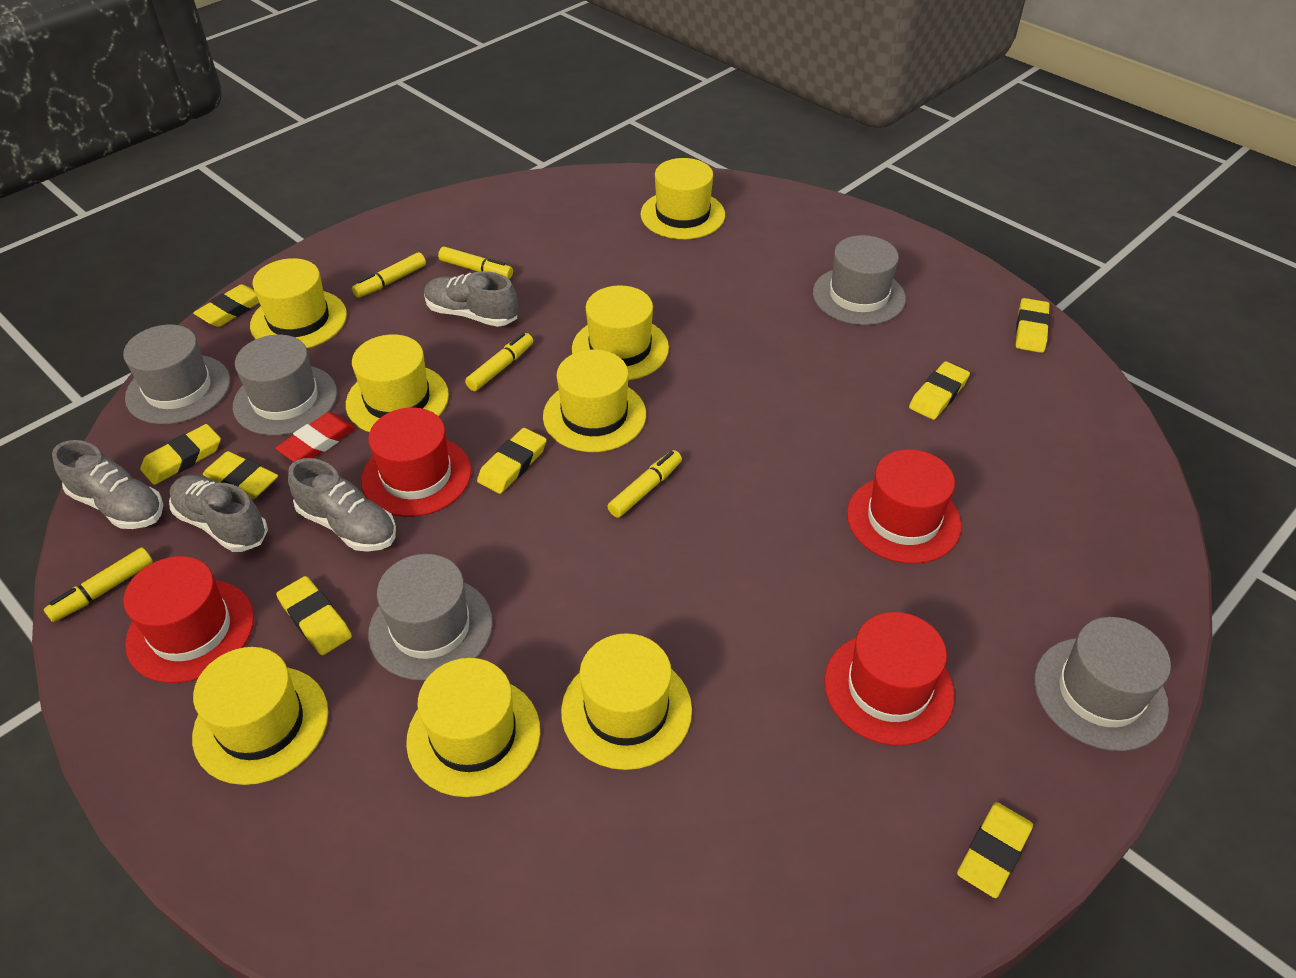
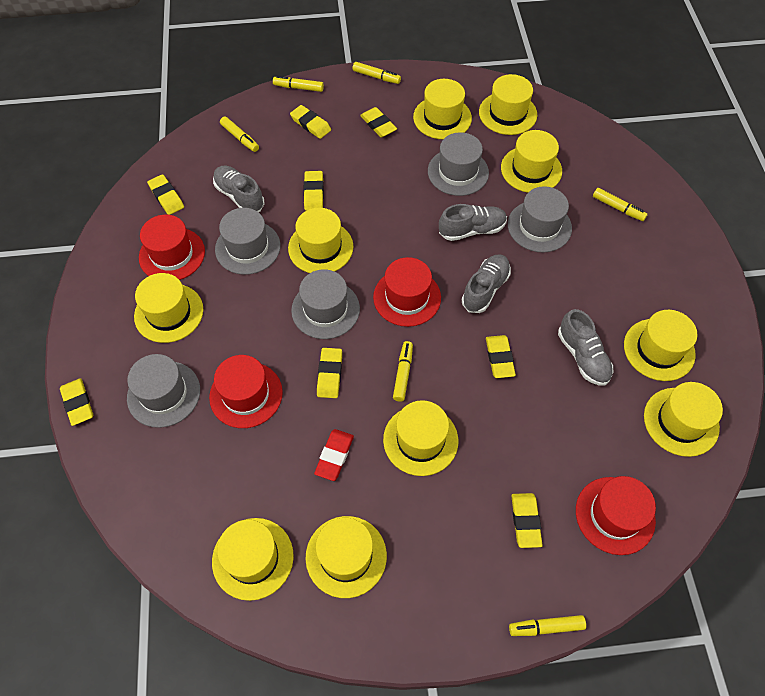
yellow hat: 8 -> 10
yellow marker: 5 -> 6

